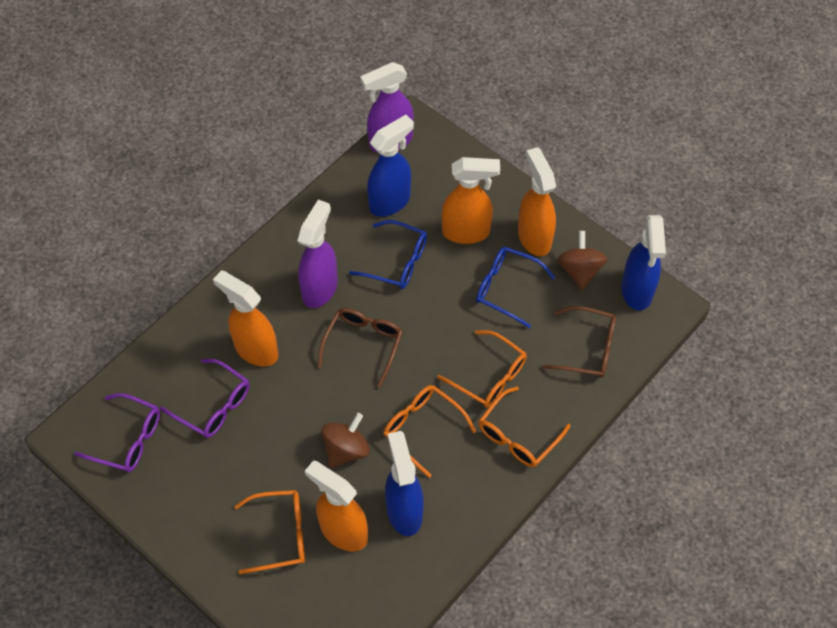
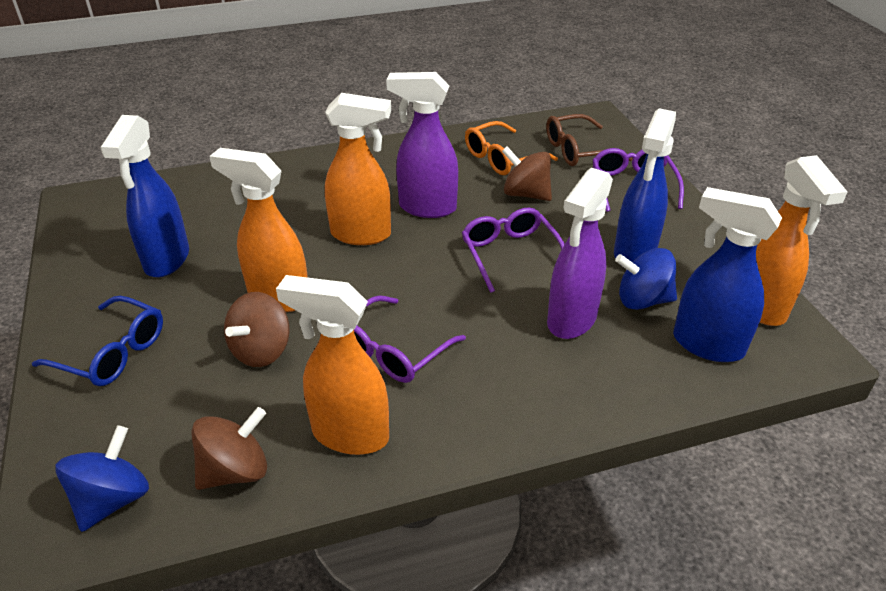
blue glasses: 2 -> 1
blue spinning top: 0 -> 2
brown glasses: 2 -> 1
brown spinning top: 2 -> 3
orange glasses: 4 -> 1
purple glasses: 2 -> 3

